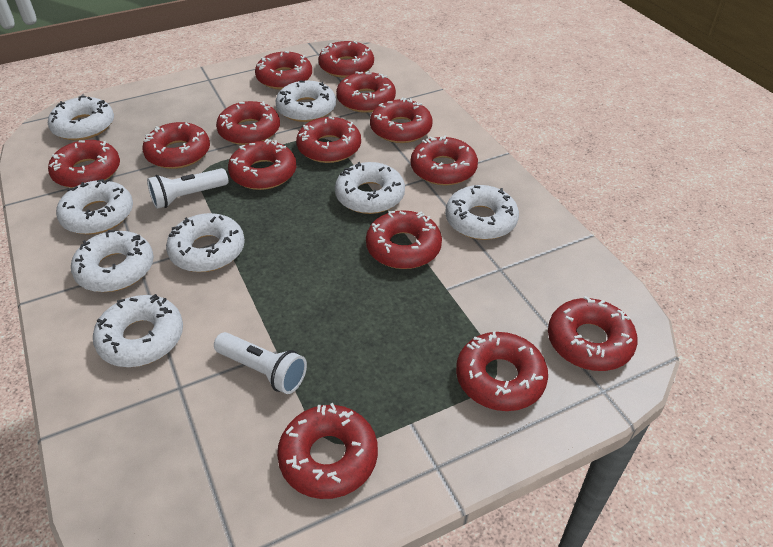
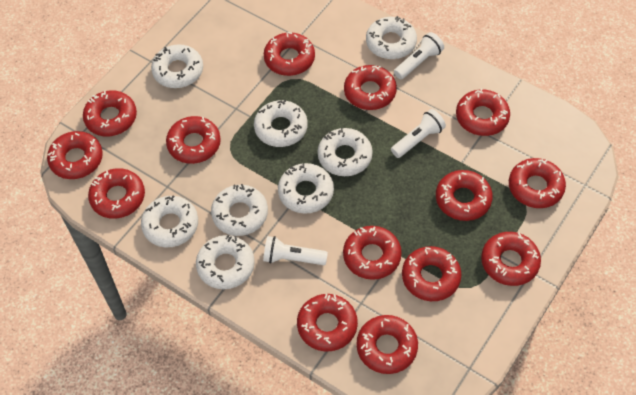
white flashlight: 2 -> 3

